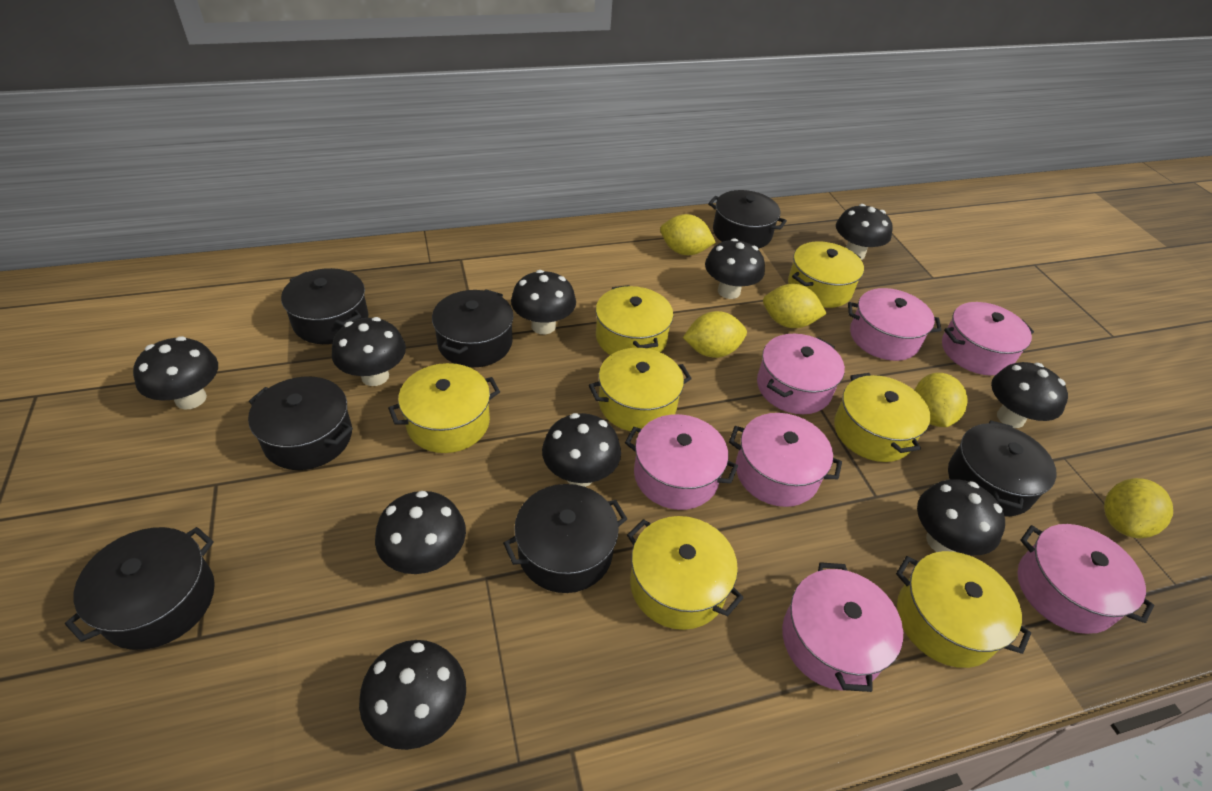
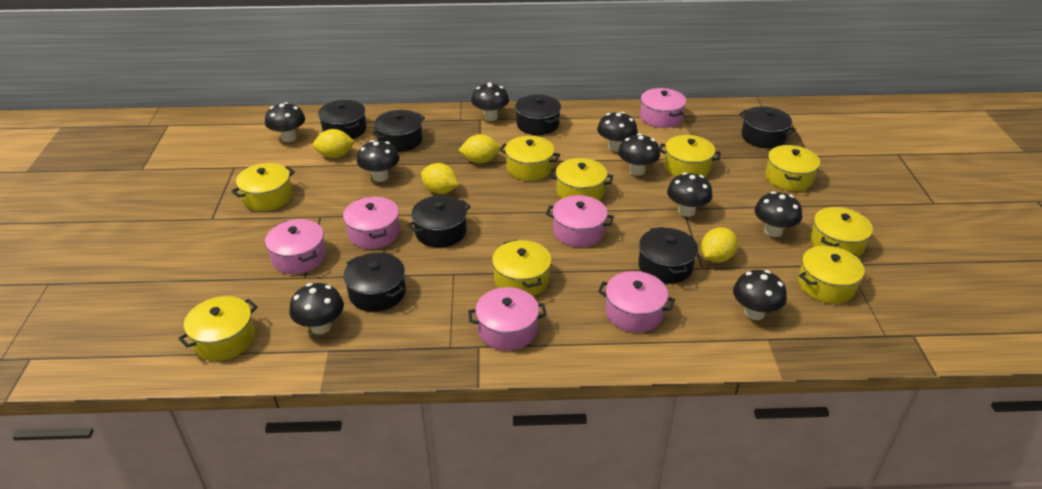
black mushroom: 10 -> 9
pink pot: 7 -> 6
yellow lemon: 5 -> 4
yellow pot: 7 -> 9

